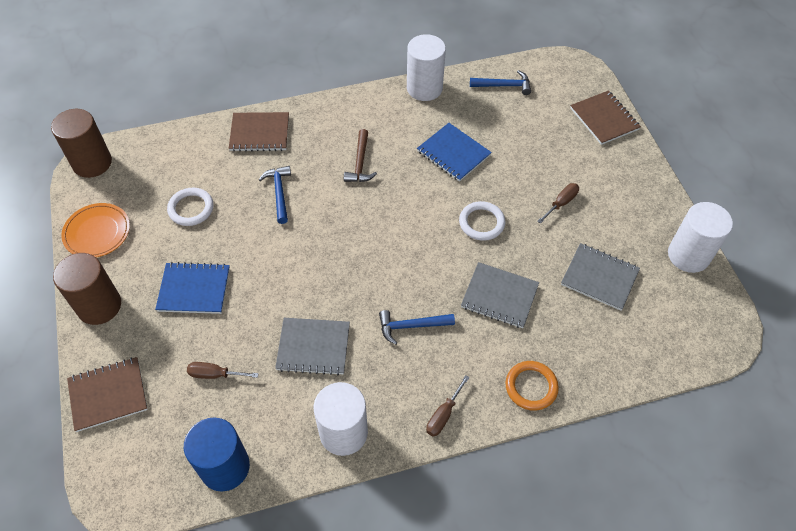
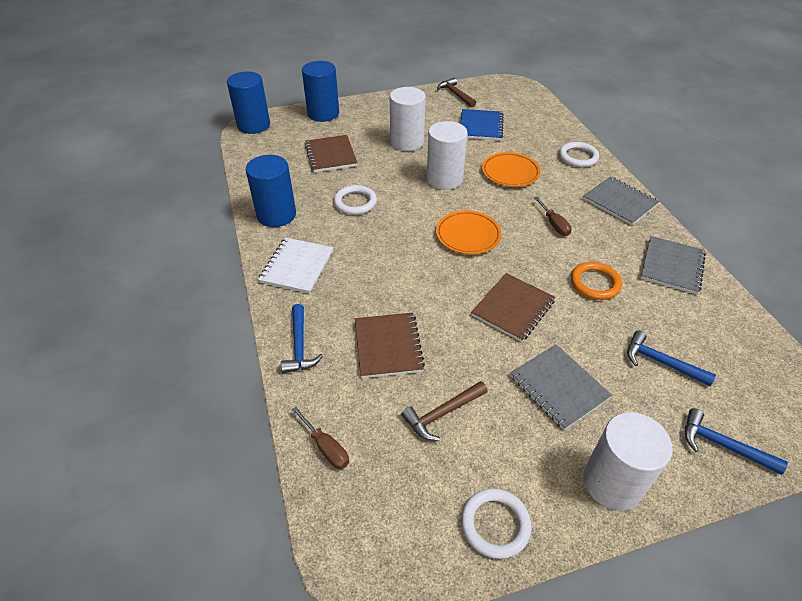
blue cylinder: 1 -> 3
blue notebook: 2 -> 1
brown cylinder: 2 -> 0
brown hammer: 1 -> 2
brown screwdriver: 3 -> 2
orange plate: 1 -> 2
white notebook: 0 -> 1
white ring: 2 -> 3

